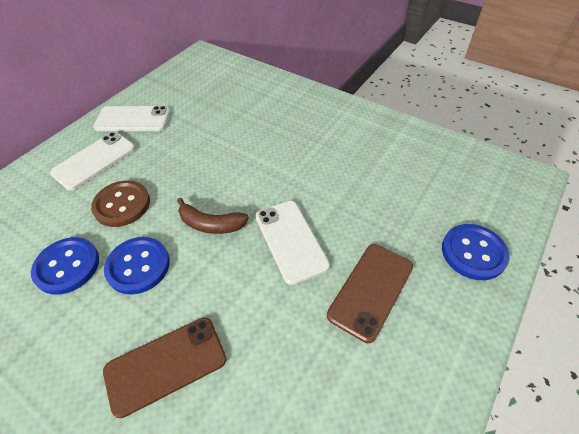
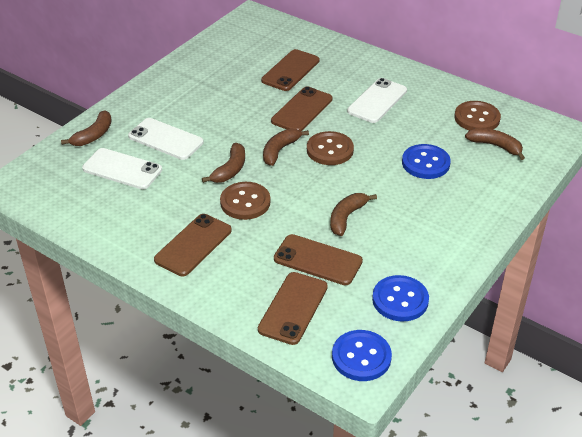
brown banana: 1 -> 5
brown button: 1 -> 3
brown phone: 2 -> 5

